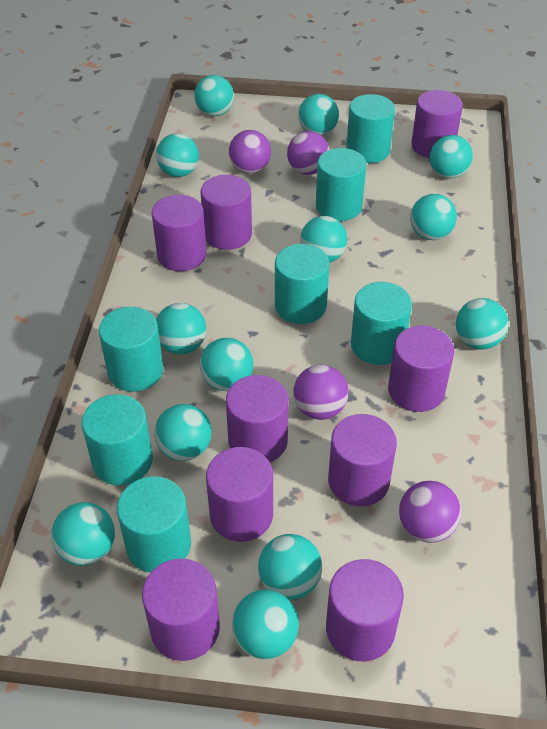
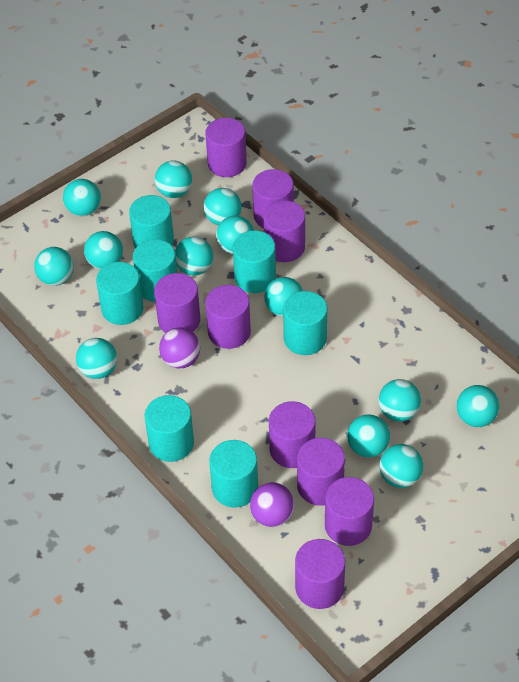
purple ball: 4 -> 2

